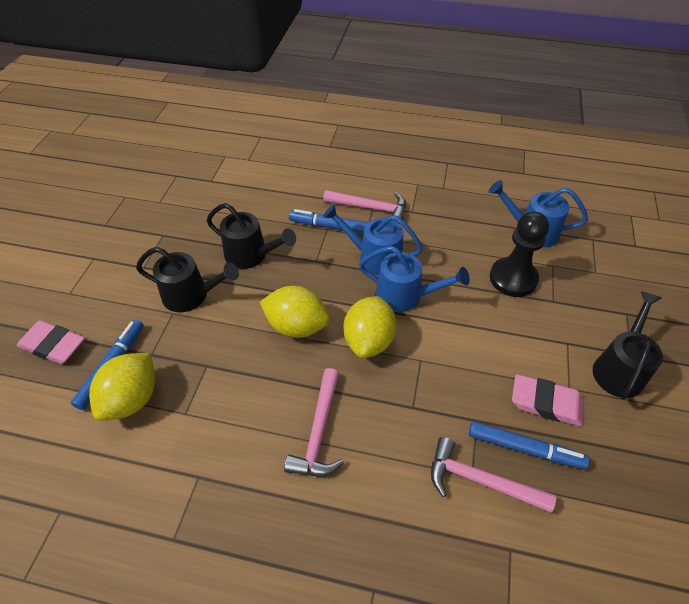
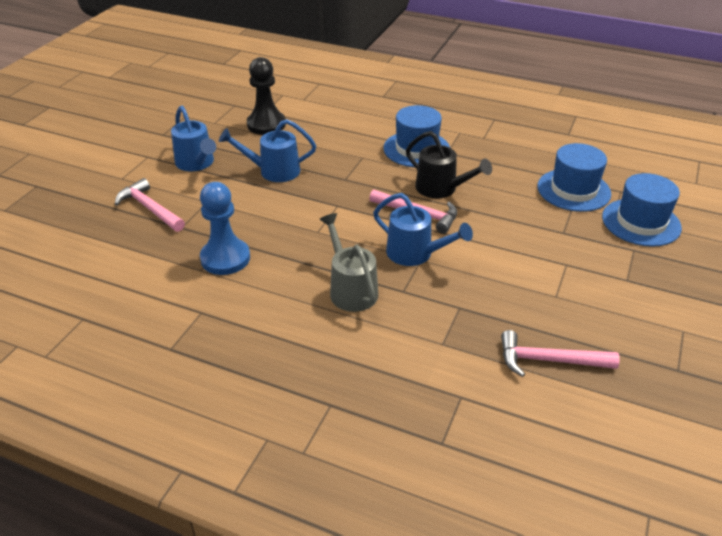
black watering can: 3 -> 1
blue hat: 0 -> 3
blue marker: 3 -> 0
blue pawn: 0 -> 1
grey watering can: 0 -> 1
pink eraser: 2 -> 0
yellow lemon: 3 -> 0

